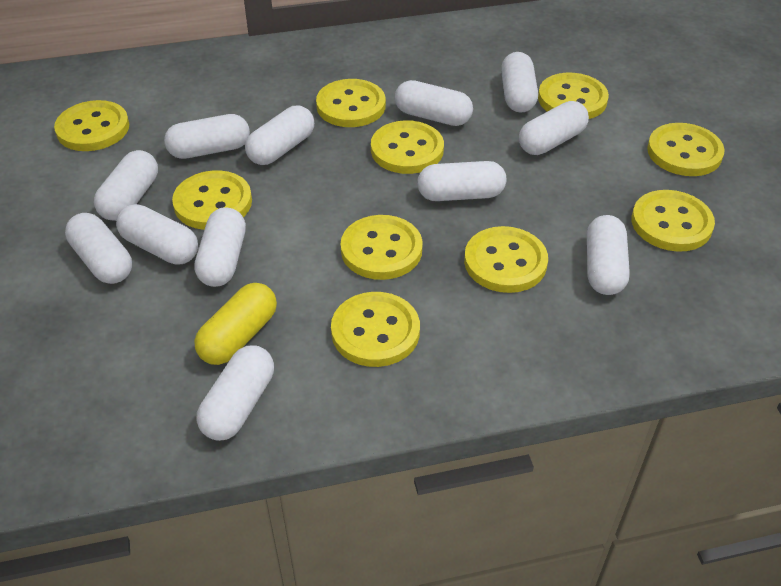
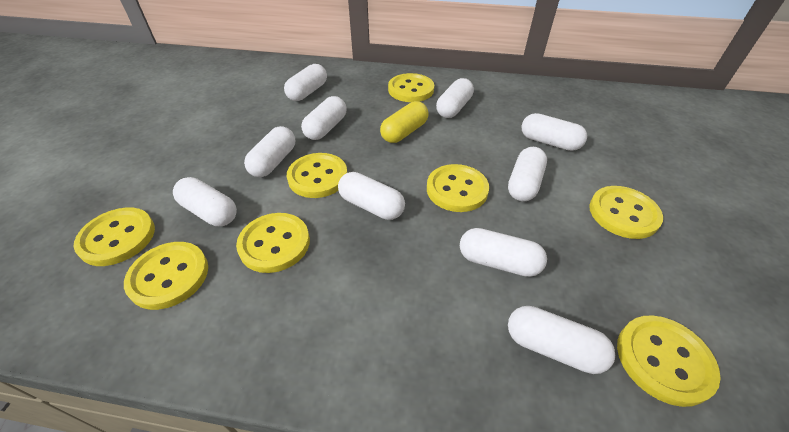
white capsule: 12 -> 10
yellow button: 10 -> 8

